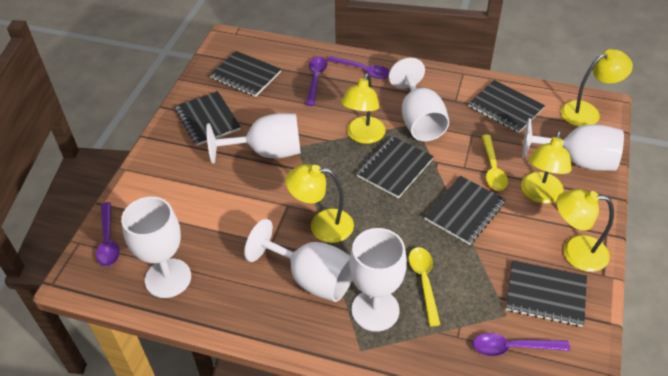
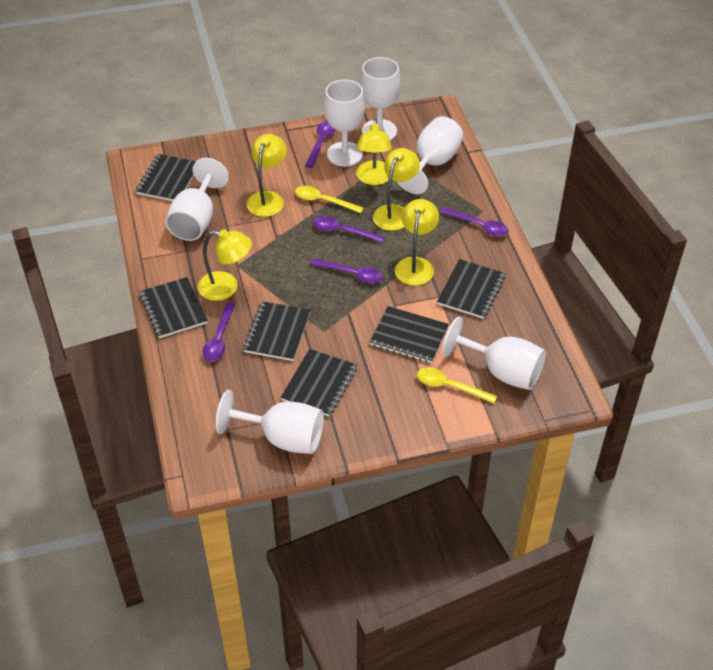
purple spoon: 4 -> 5

